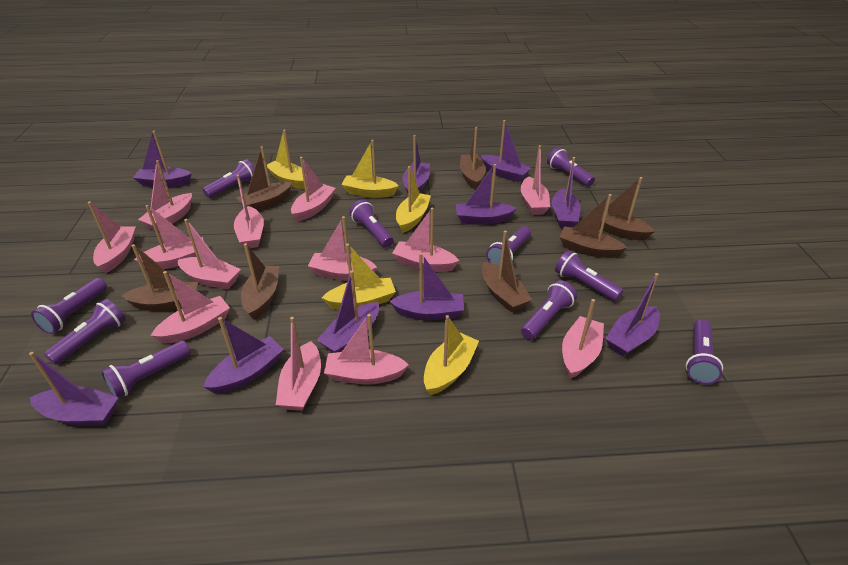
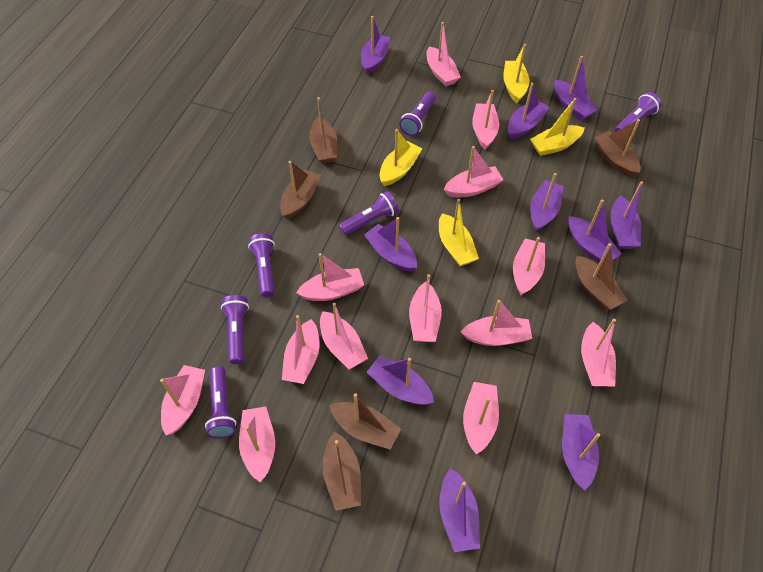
brown boat: 7 -> 6
purple flashlight: 10 -> 6
yellow boat: 5 -> 4

